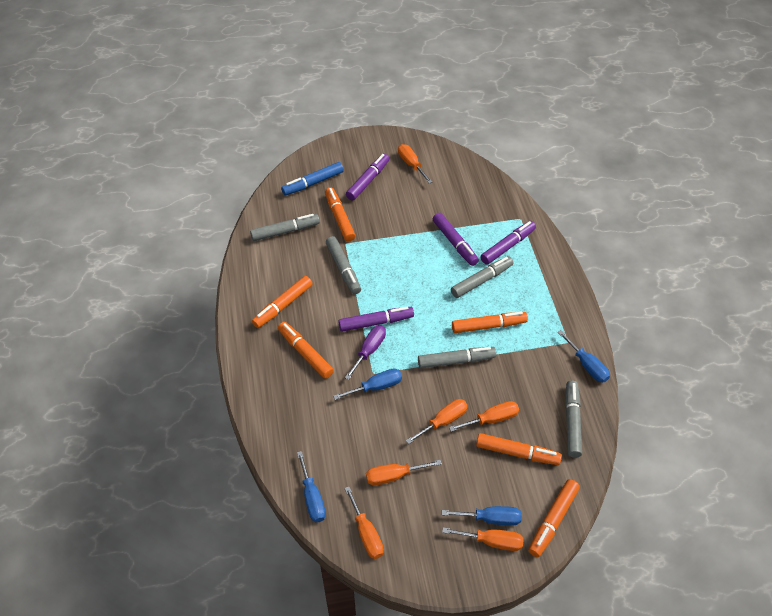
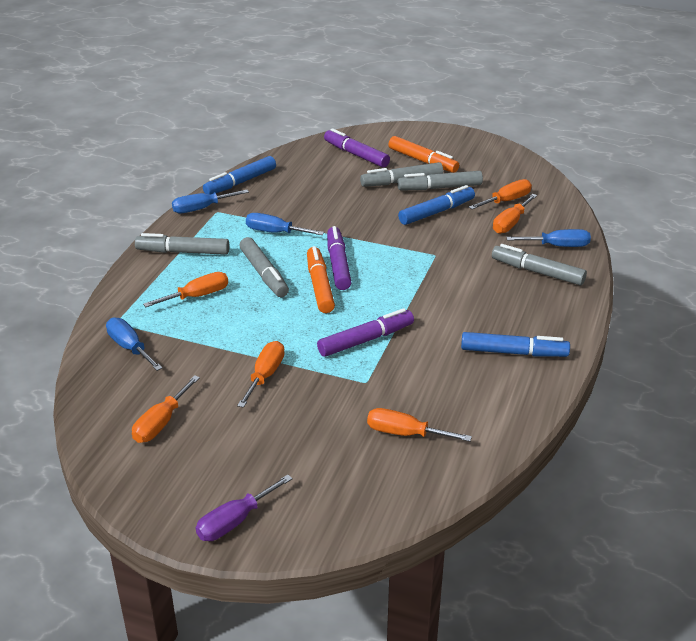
blue marker: 1 -> 3
orange marker: 6 -> 2
purple marker: 4 -> 3

